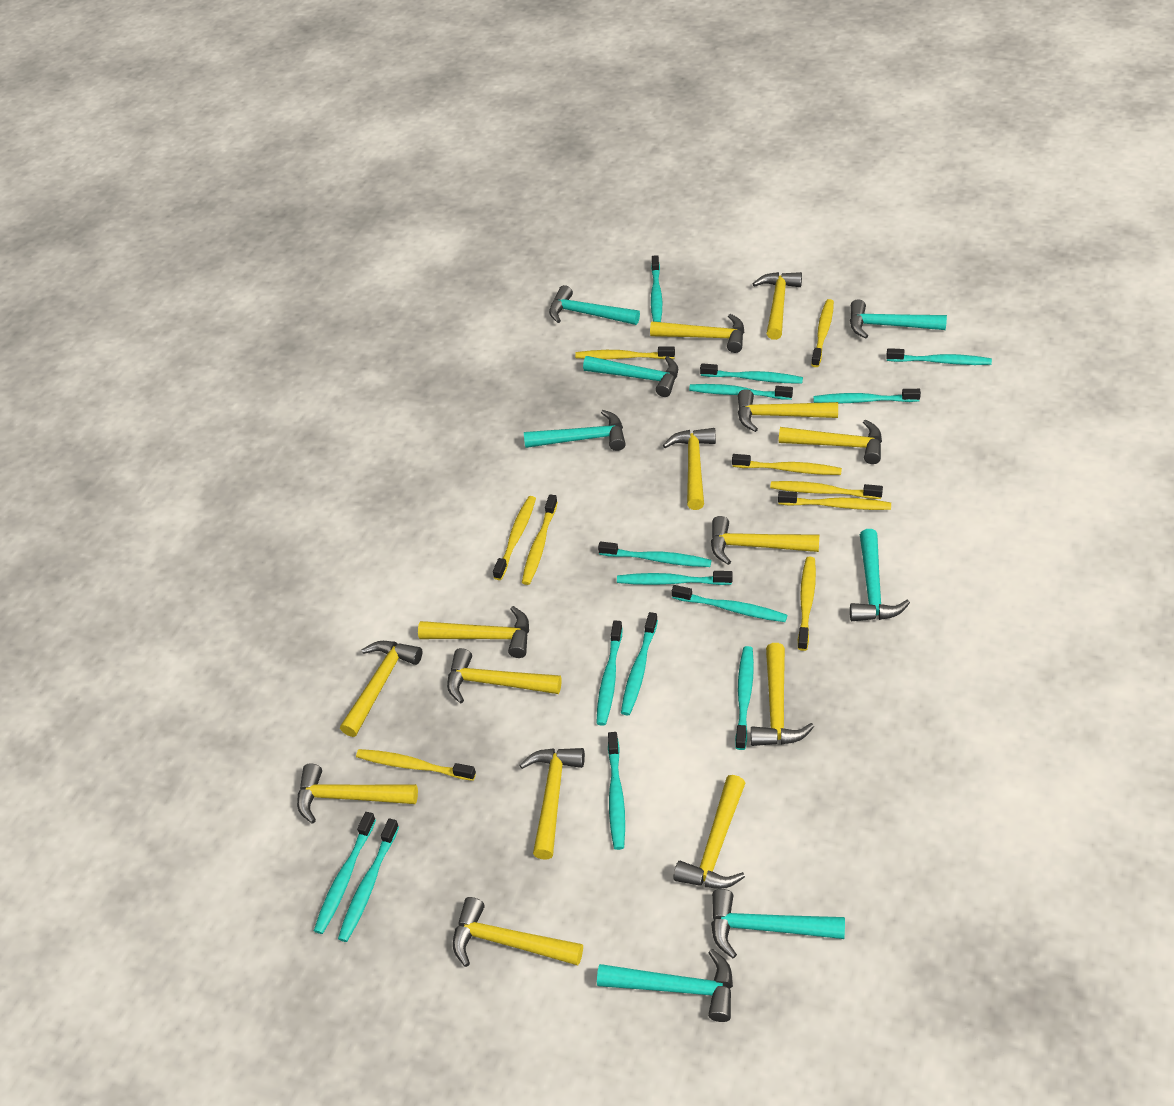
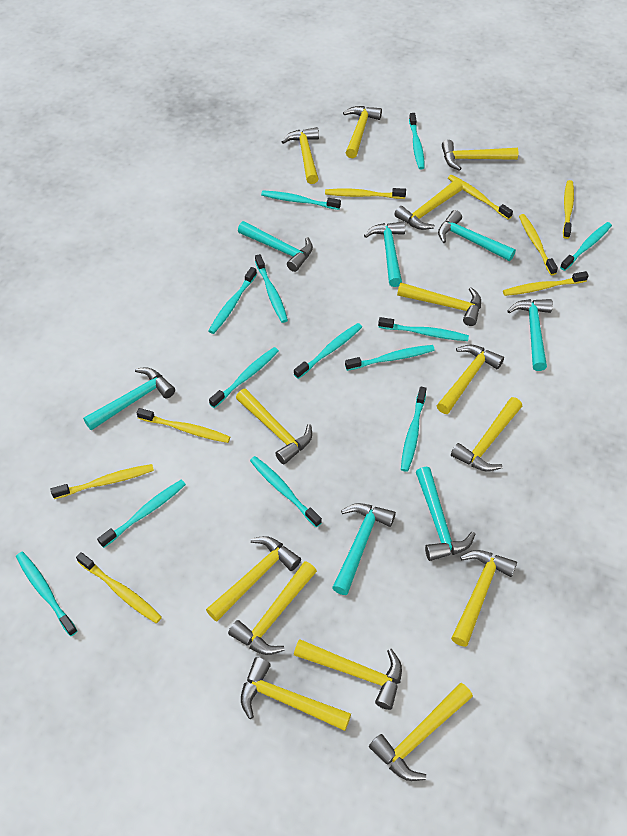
turquoise toothbrush: 14 -> 13
yellow toothbrush: 9 -> 8

